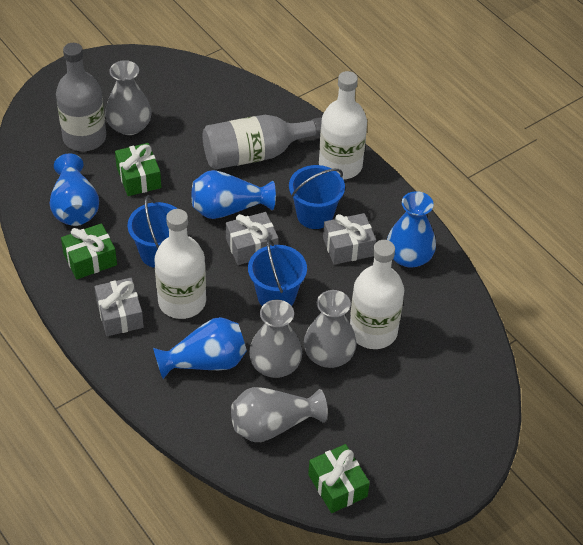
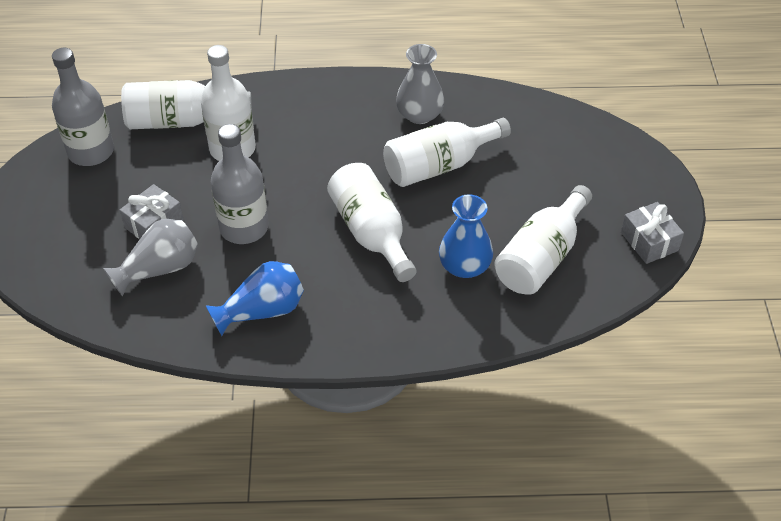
blue bucket: 3 -> 0
blue vase: 4 -> 2
green gift: 3 -> 0
grey gift: 3 -> 2
grey vase: 4 -> 2
white bottle: 3 -> 5

